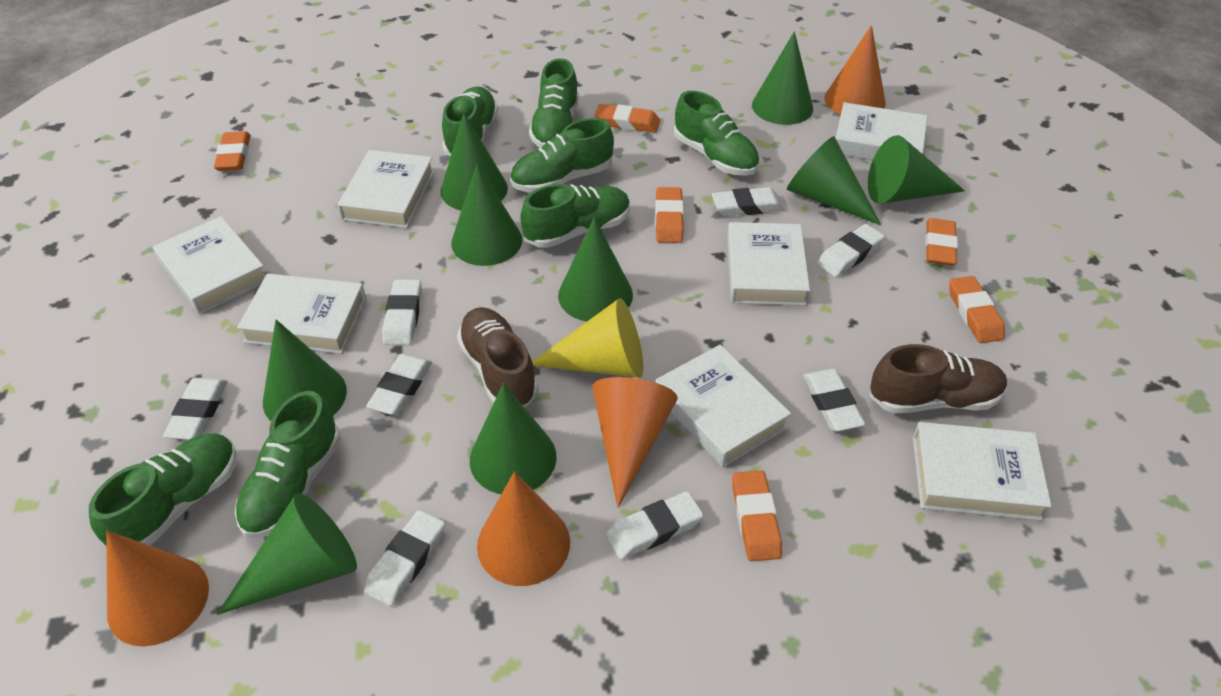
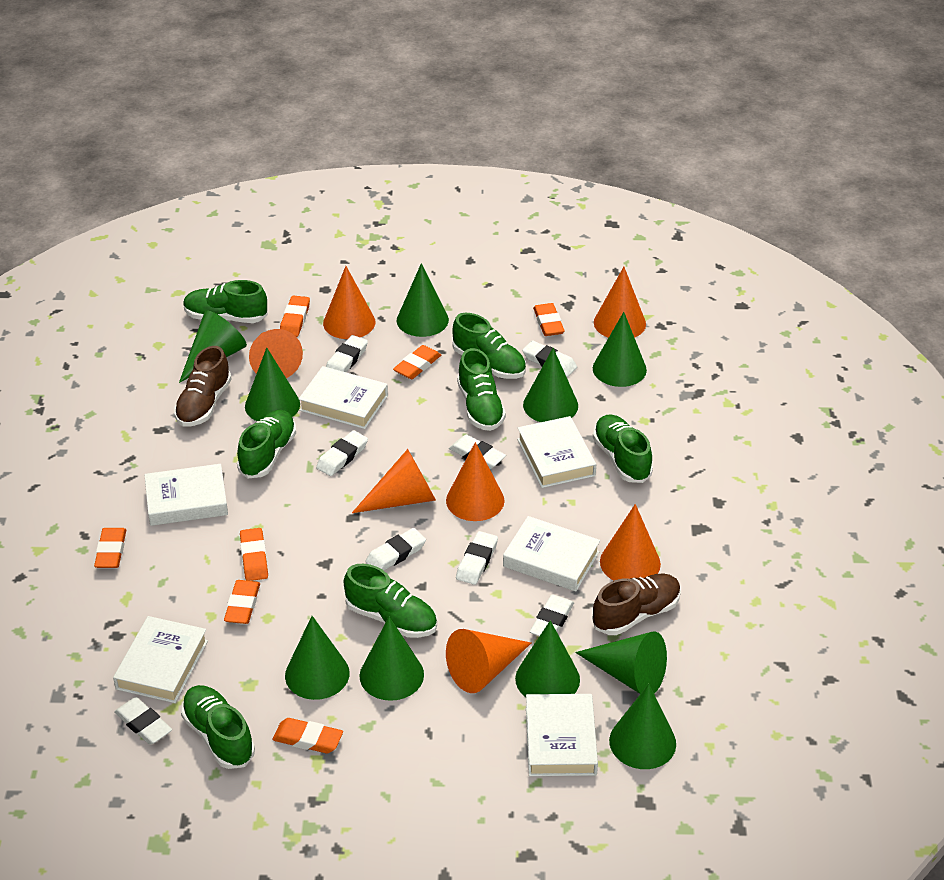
green cone: 9 -> 10
orange cone: 4 -> 7
orange eraser: 6 -> 7
white book: 7 -> 6
yellow cone: 1 -> 0

